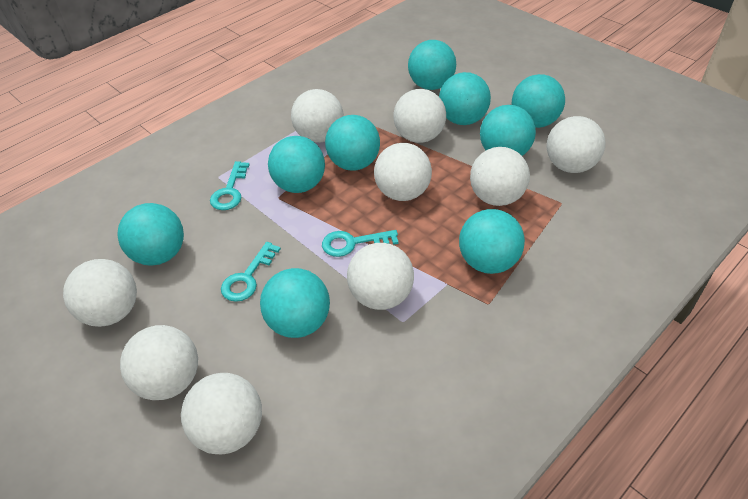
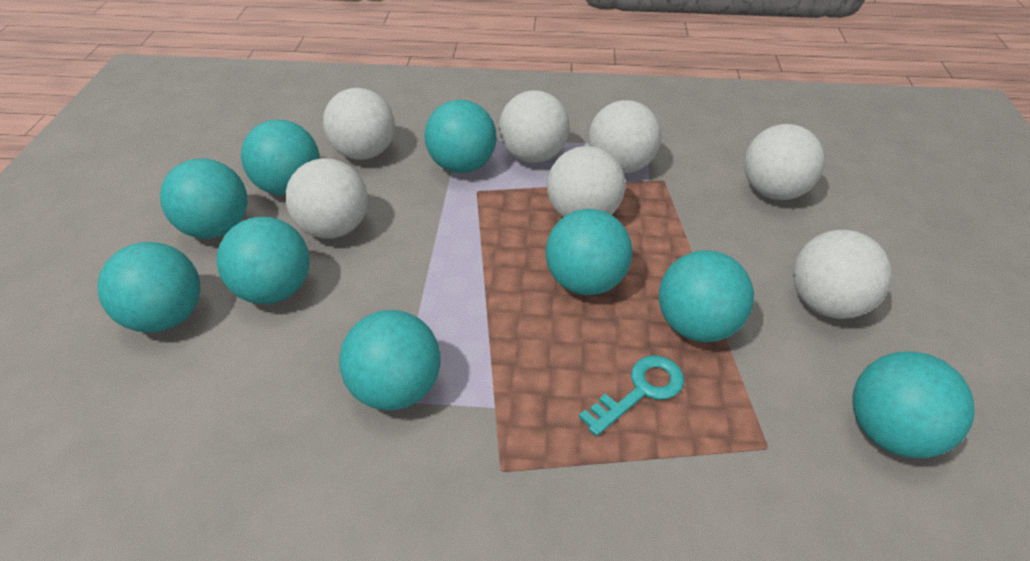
turquoise key: 3 -> 1
white ball: 9 -> 7

